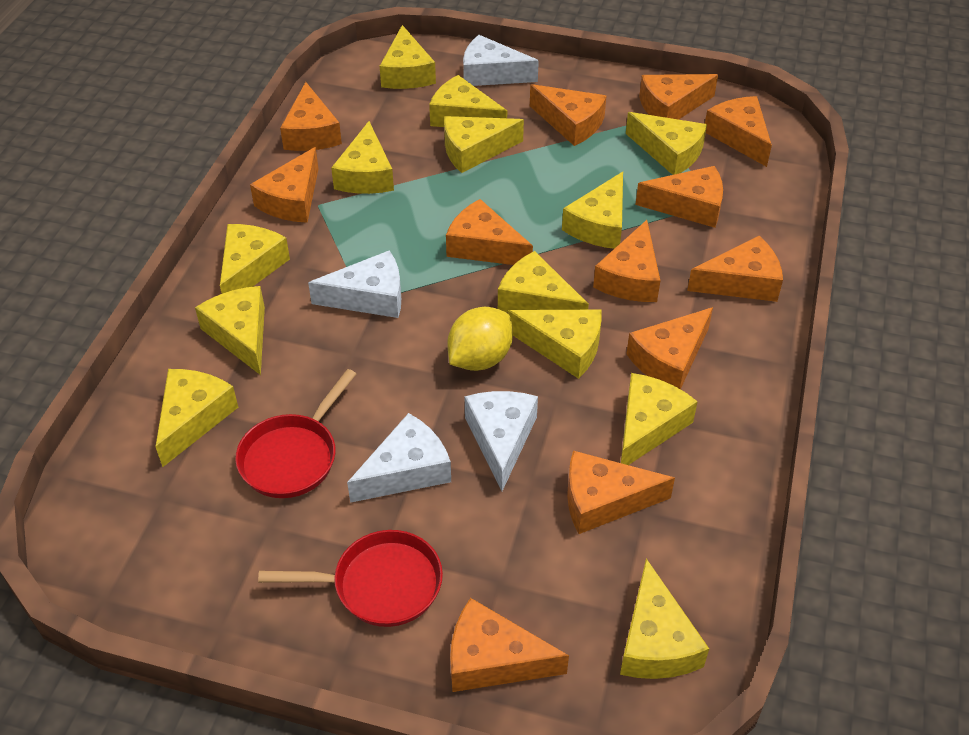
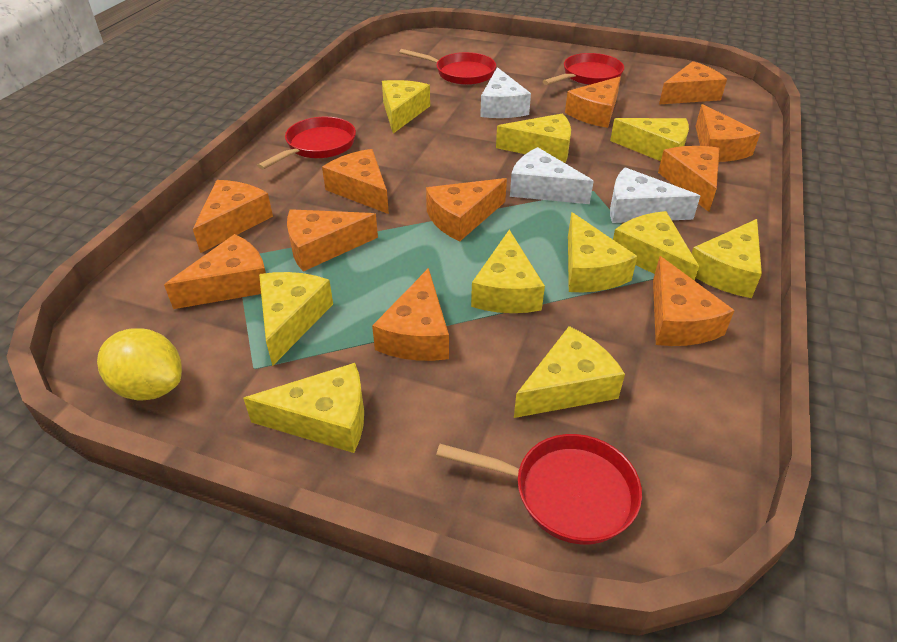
orange cheese: 12 -> 11
red pan: 2 -> 4
white cheese: 4 -> 3
yellow cheese: 13 -> 10

